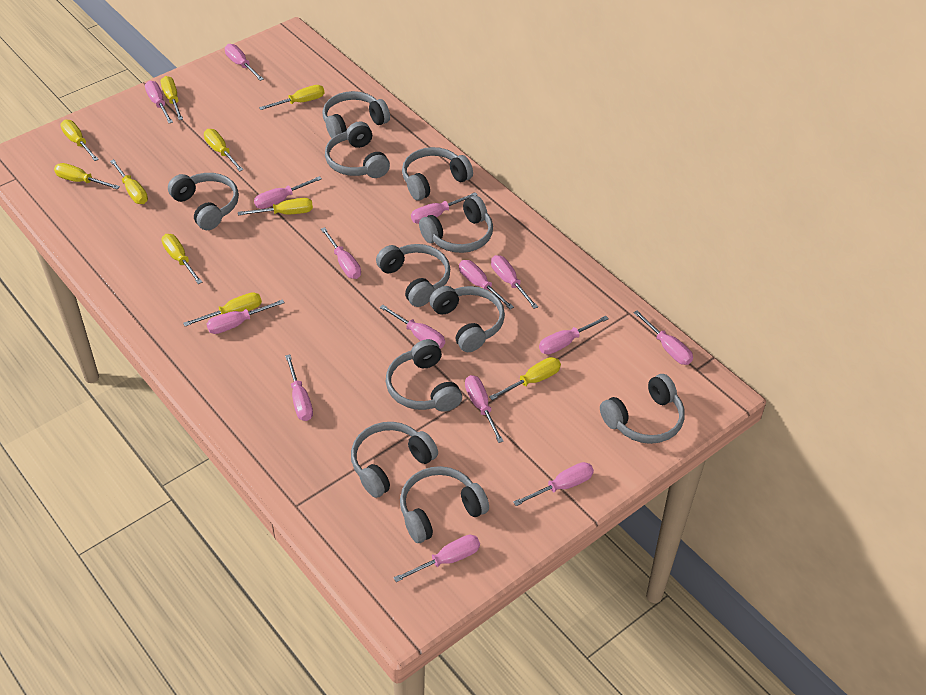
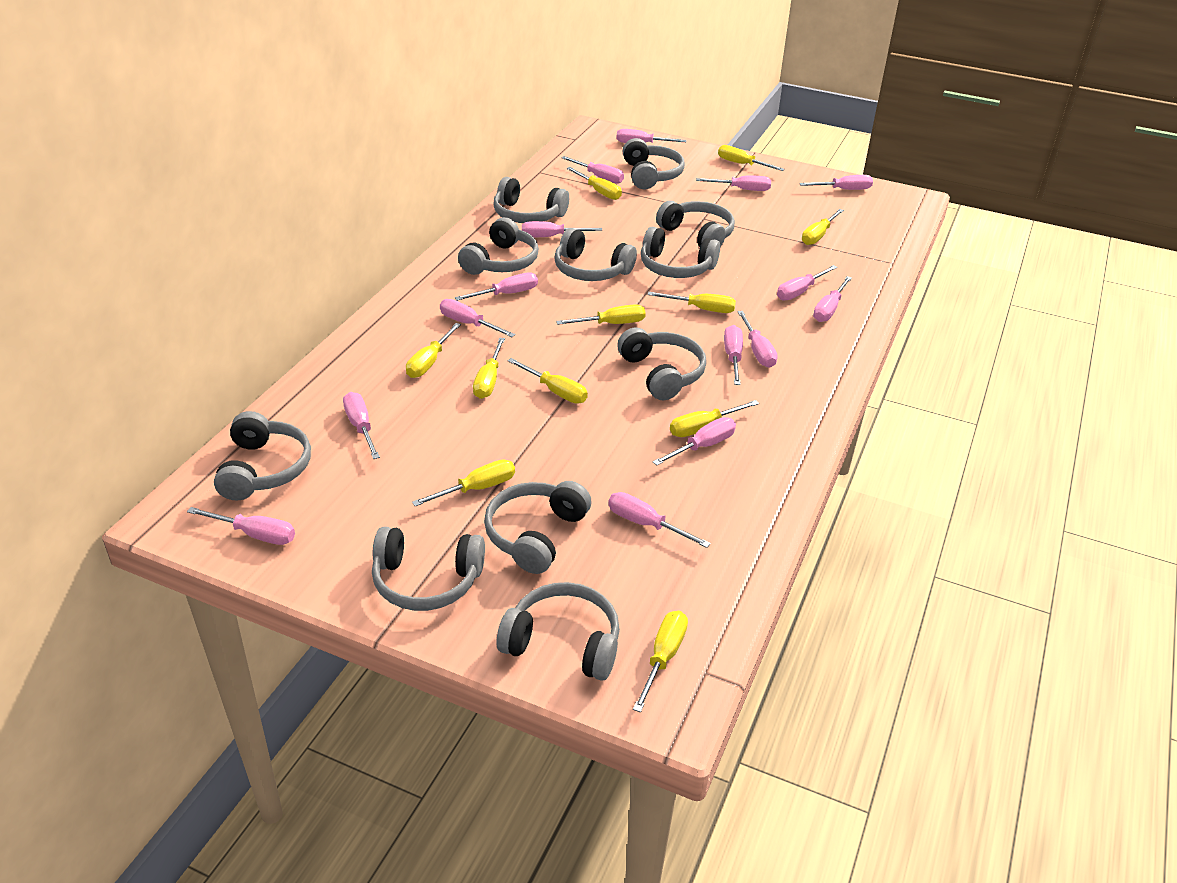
yellow screwdriver: 10 -> 11

